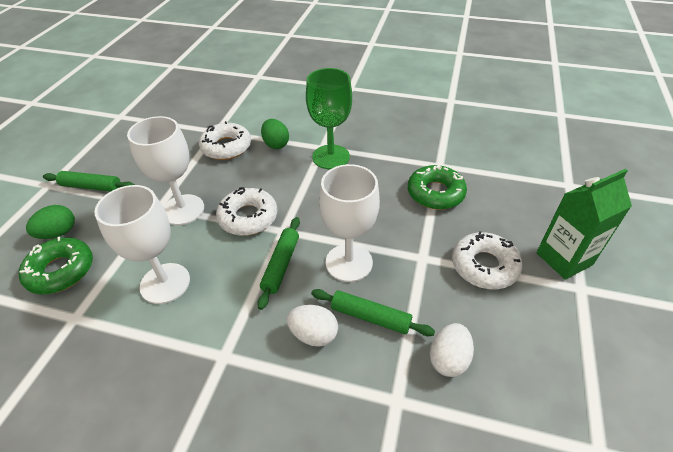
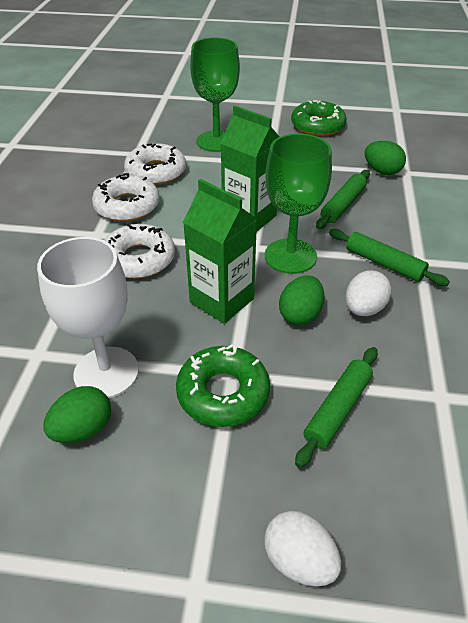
green carton: 1 -> 2
green egg: 2 -> 3
green goblet: 1 -> 2
white goblet: 3 -> 1

